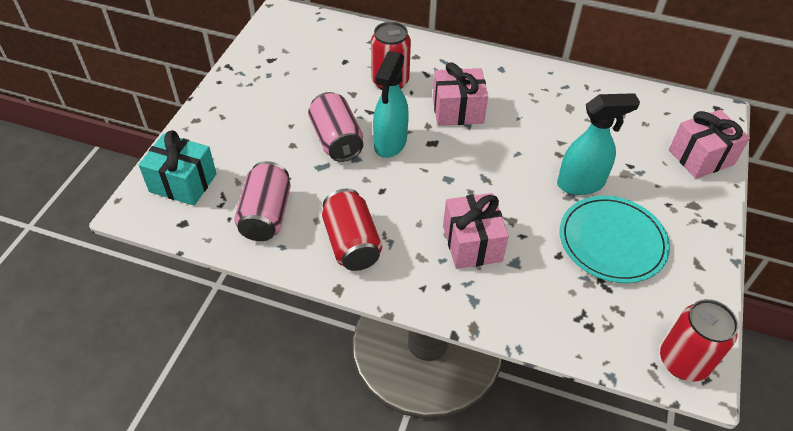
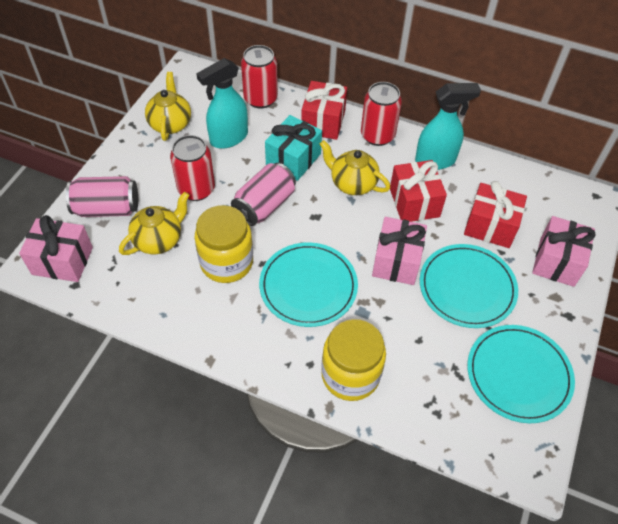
red gift: 0 -> 3
turquoise plate: 1 -> 3
yellow jar: 0 -> 2
yellow teapot: 0 -> 3

